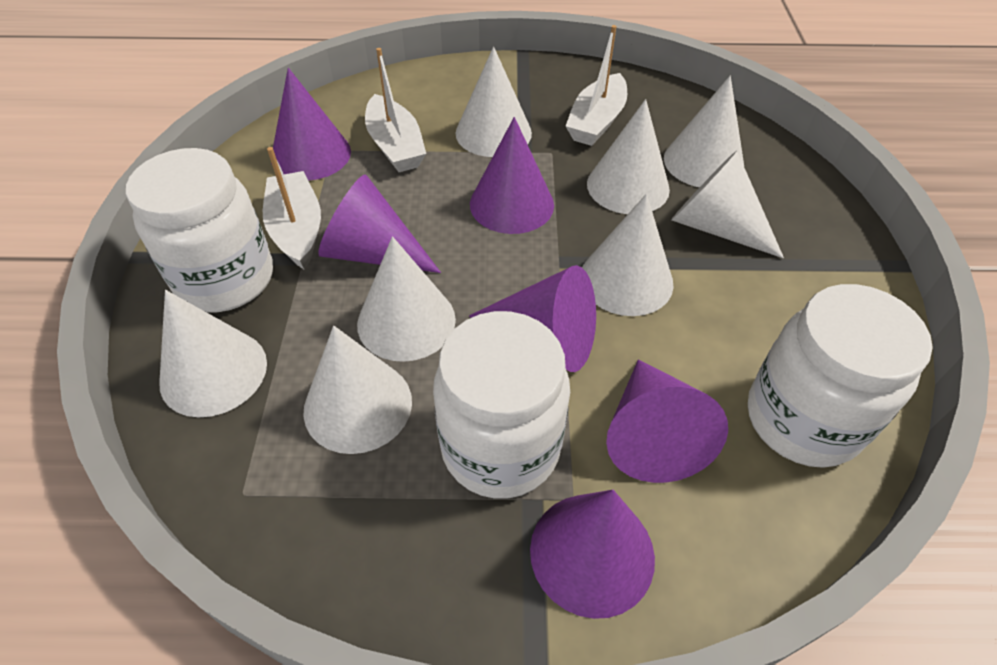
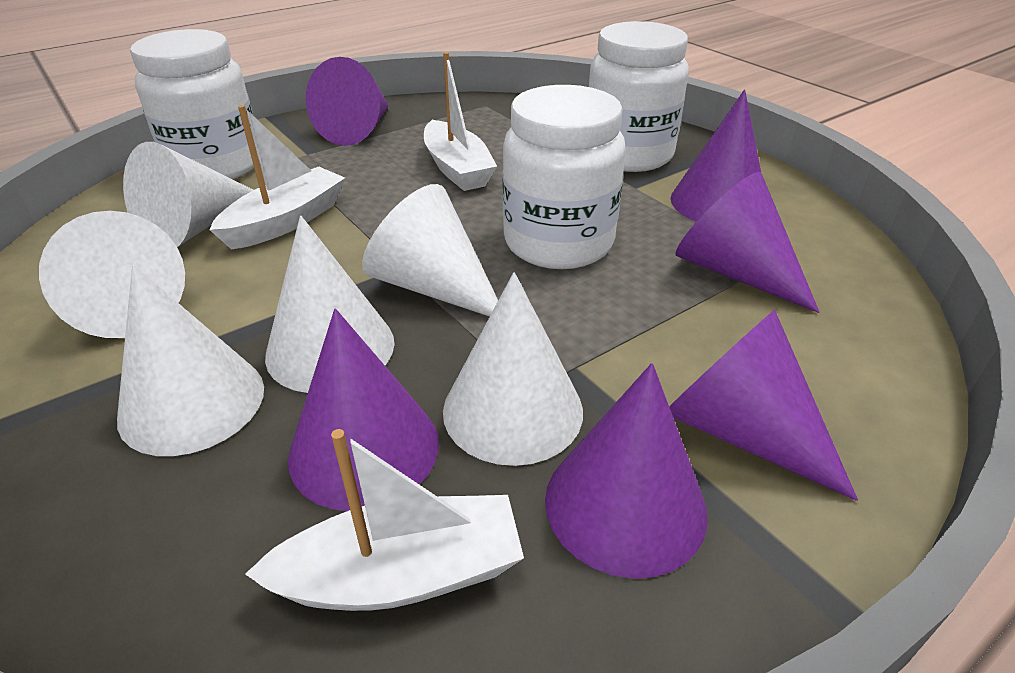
white cone: 8 -> 6

